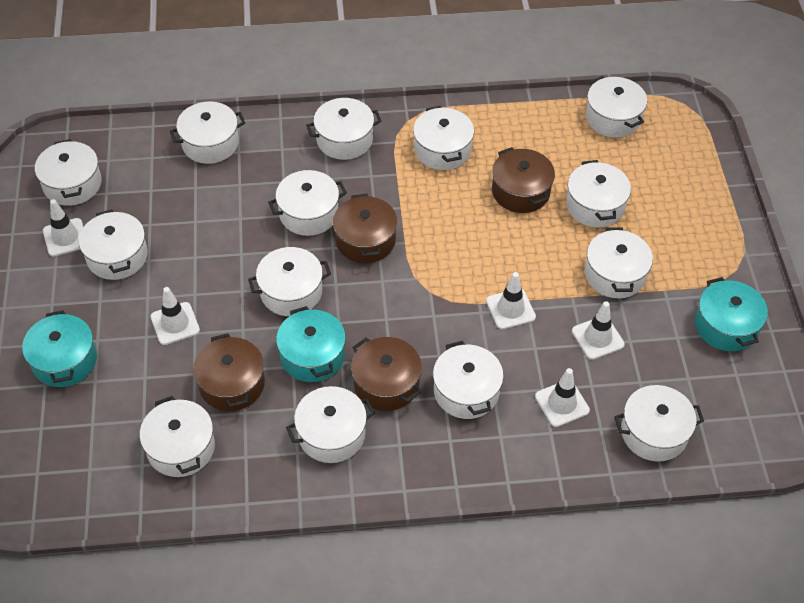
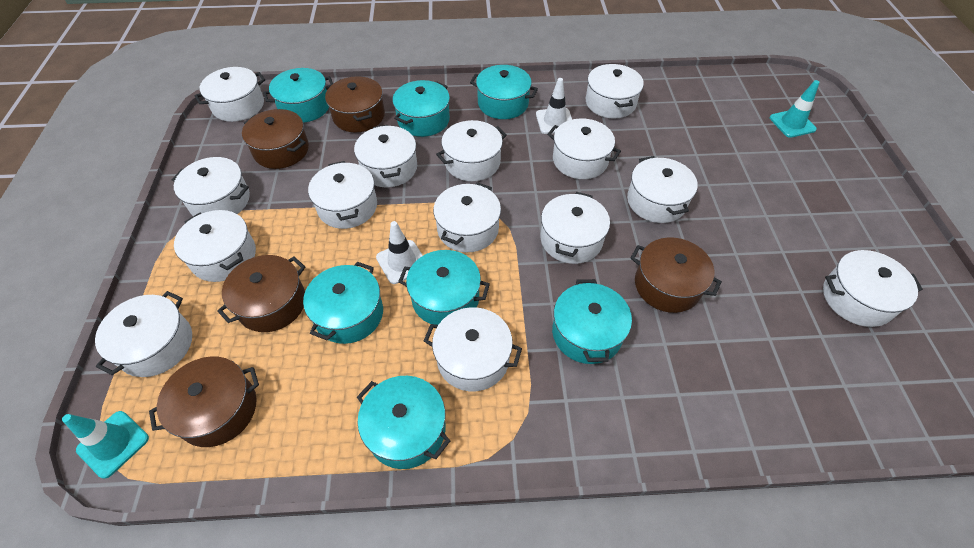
brown pot: 4 -> 5
turquoise pot: 3 -> 7
turquoise traffic cone: 0 -> 2
white traffic cone: 5 -> 2

